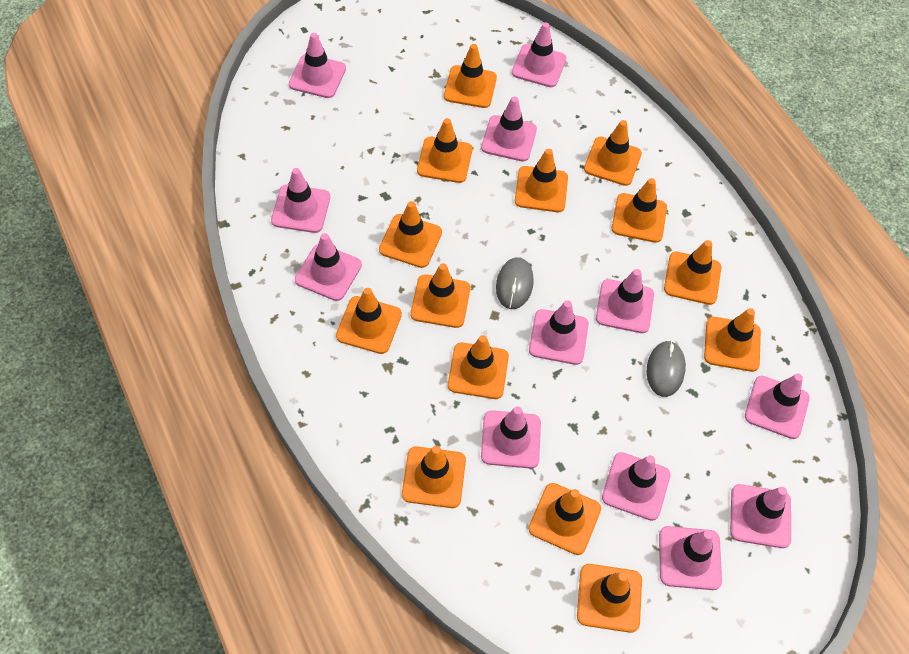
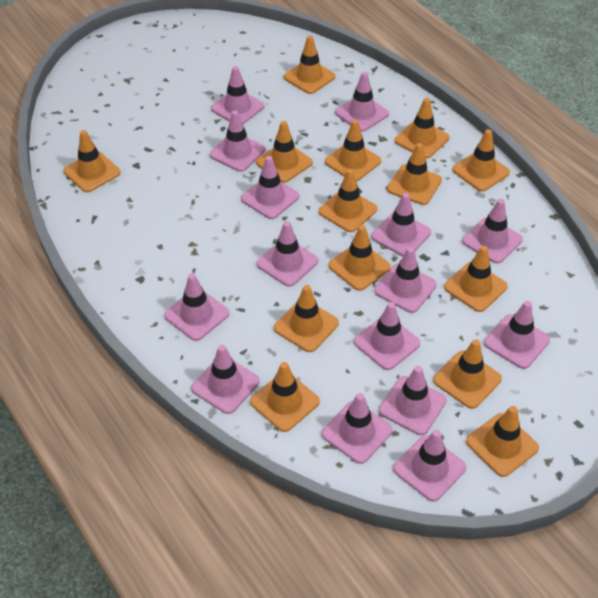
grey mouse: 2 -> 0
pink traffic cone: 12 -> 15

